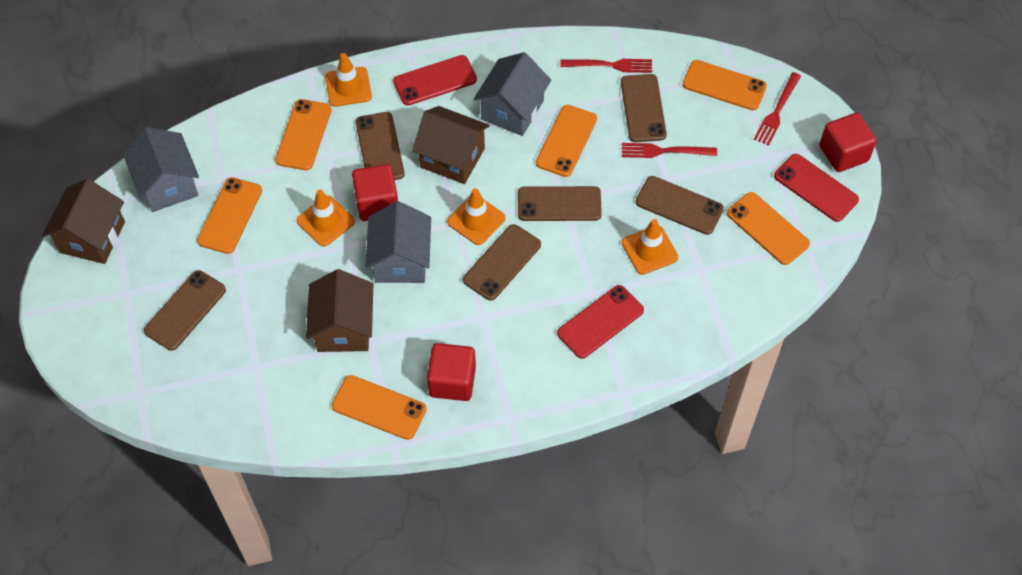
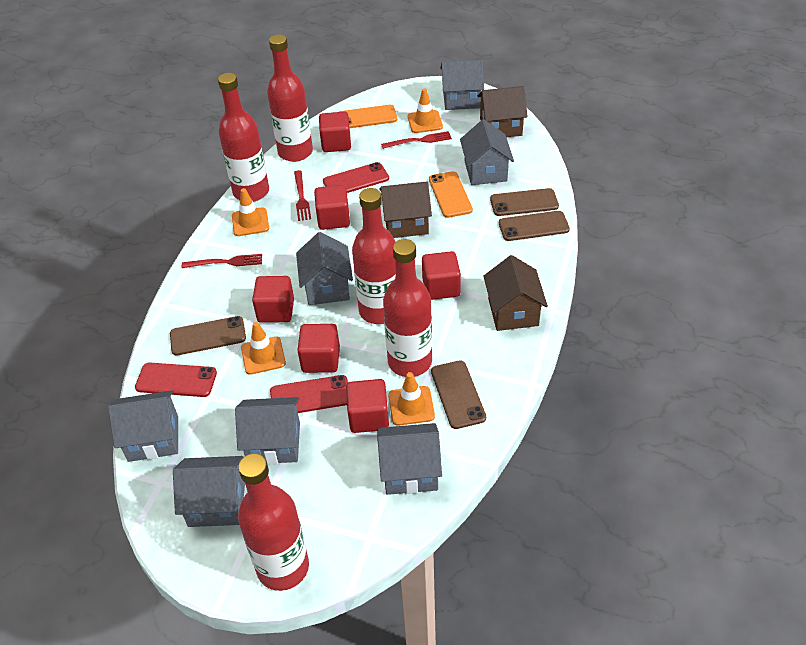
brown phone: 6 -> 4
grey house: 3 -> 7
orange phone: 6 -> 2
red bottle: 0 -> 5
red cube: 3 -> 6

